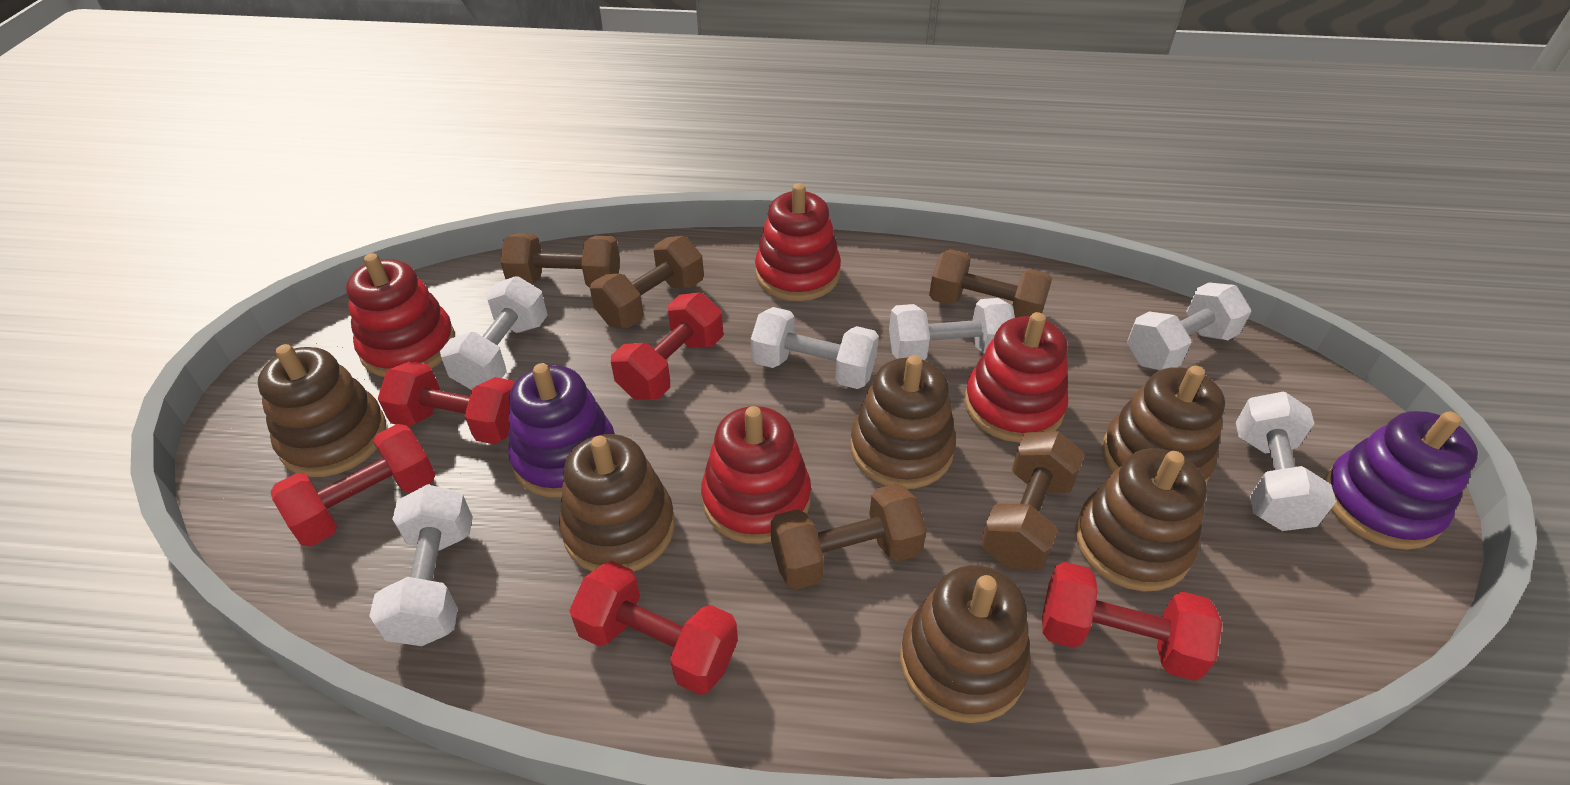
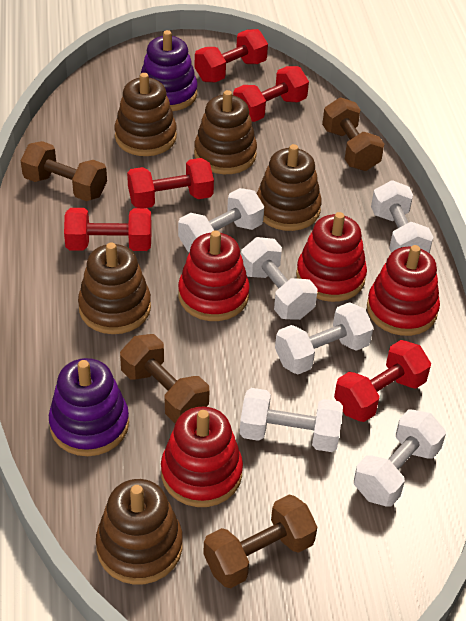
brown dumbbell: 5 -> 4
brown stacking toy: 6 -> 5

